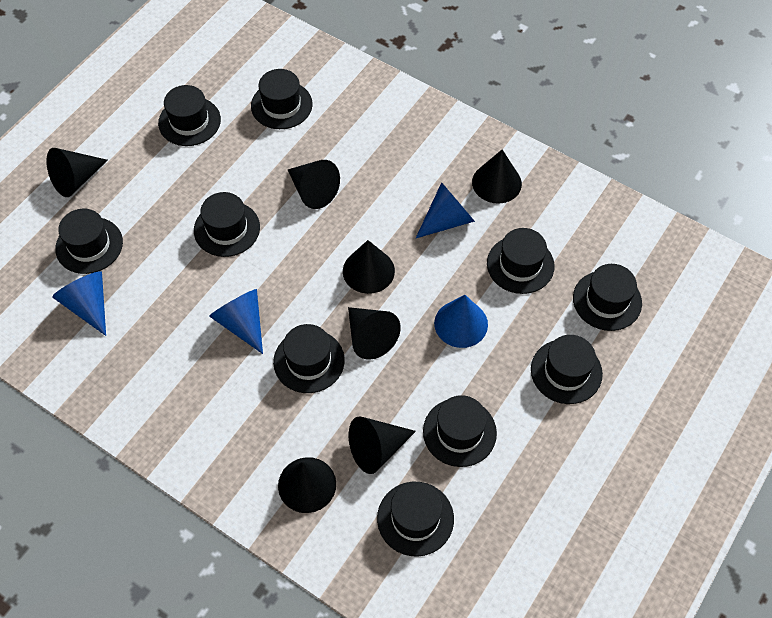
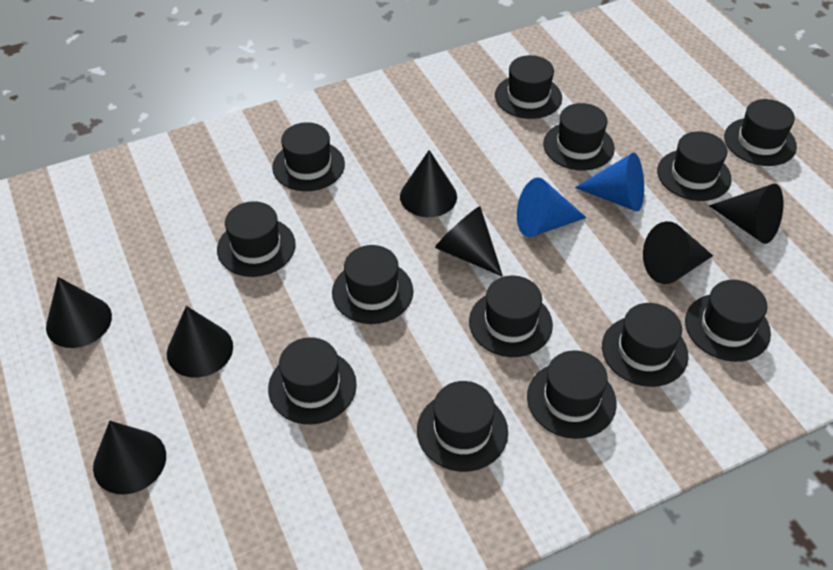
black hat: 10 -> 13
blue cone: 4 -> 2

